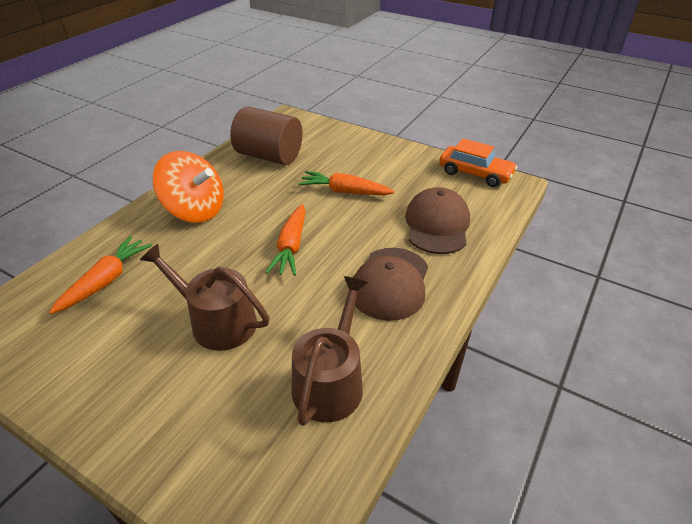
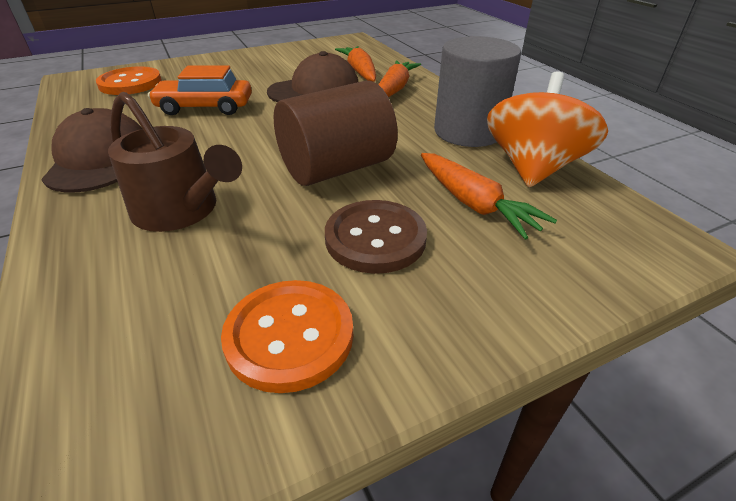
brown button: 0 -> 1
brown watering can: 2 -> 1
grey cylinder: 0 -> 1
orange button: 0 -> 2

